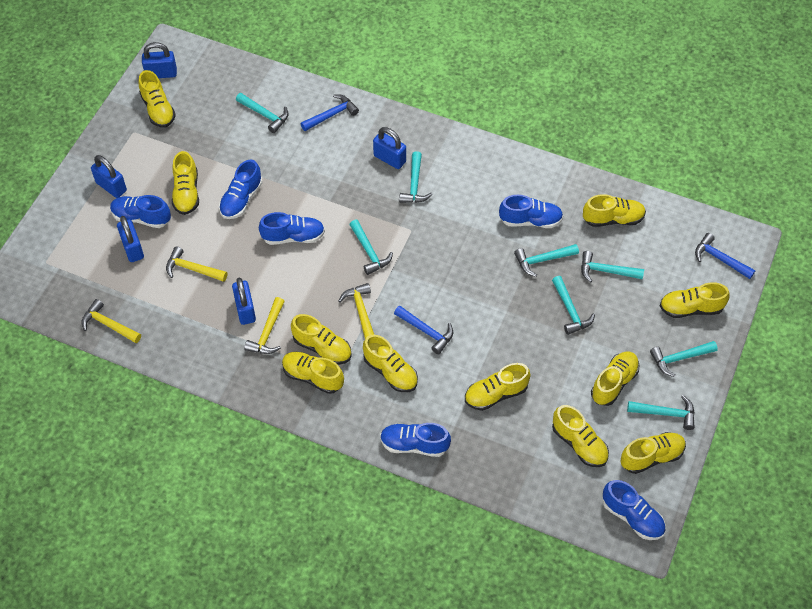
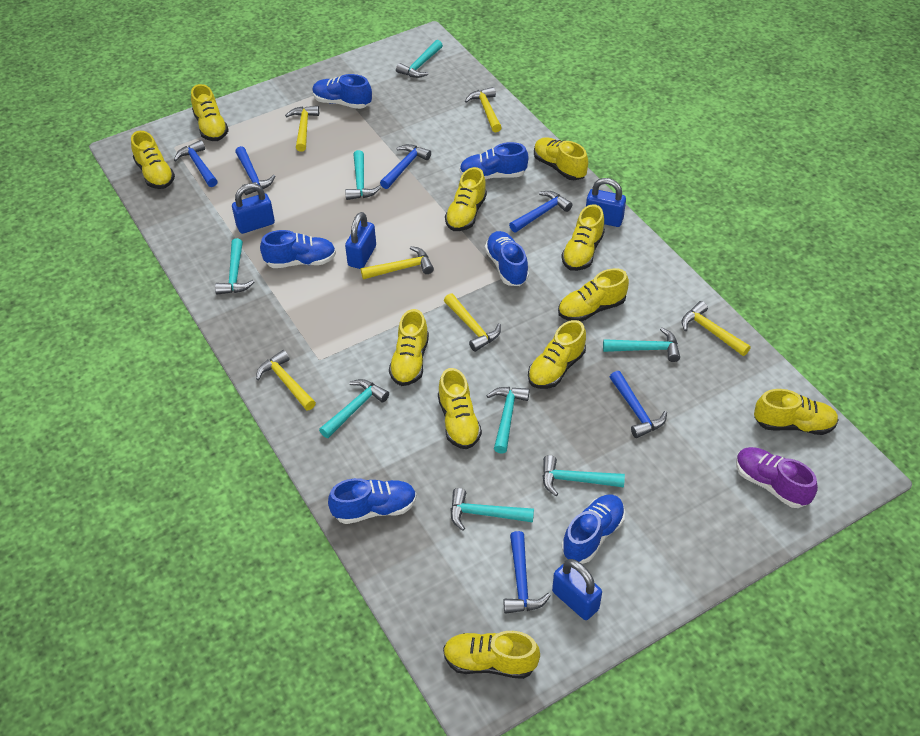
blue hammer: 3 -> 6
blue padlock: 5 -> 4
purple shoe: 0 -> 1
yellow hammer: 4 -> 6

